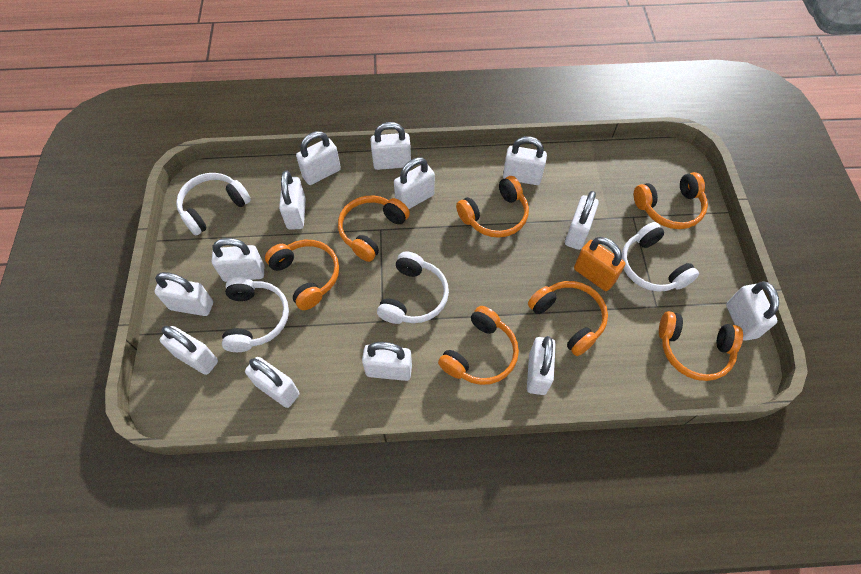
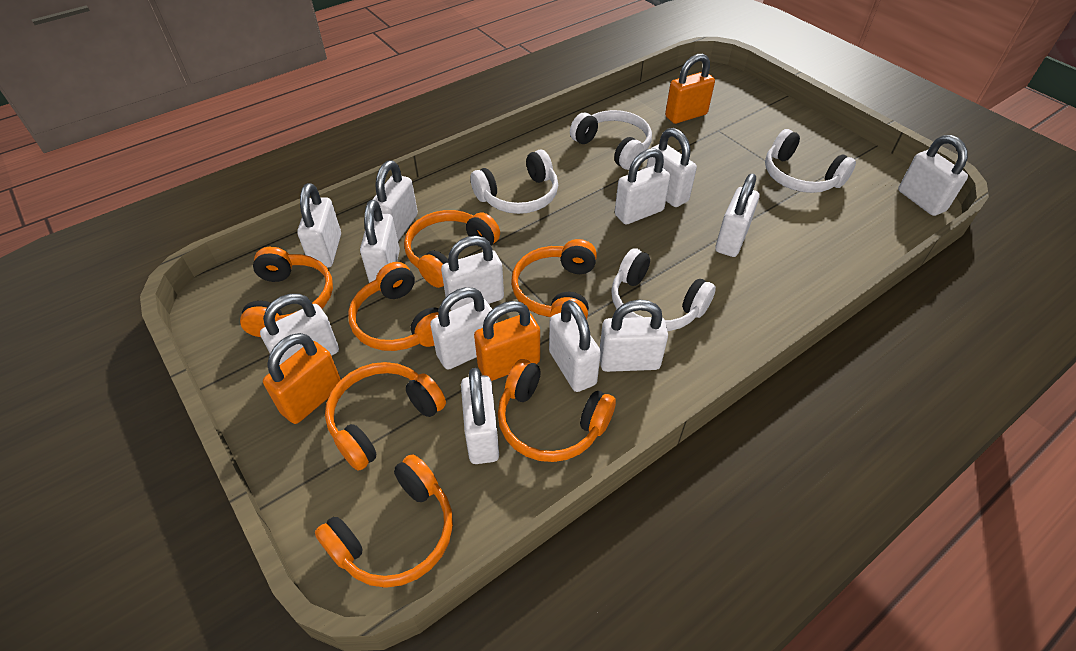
orange padlock: 1 -> 3

